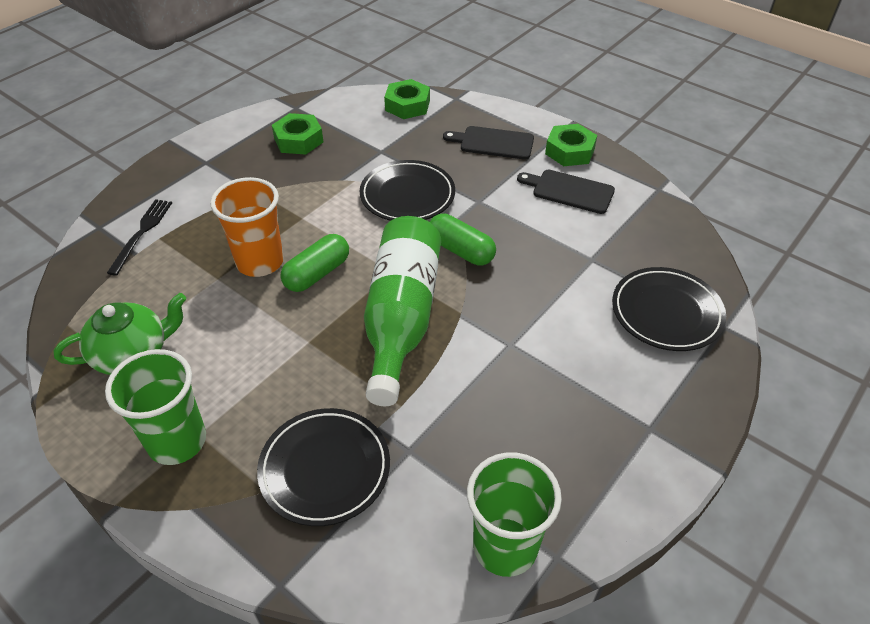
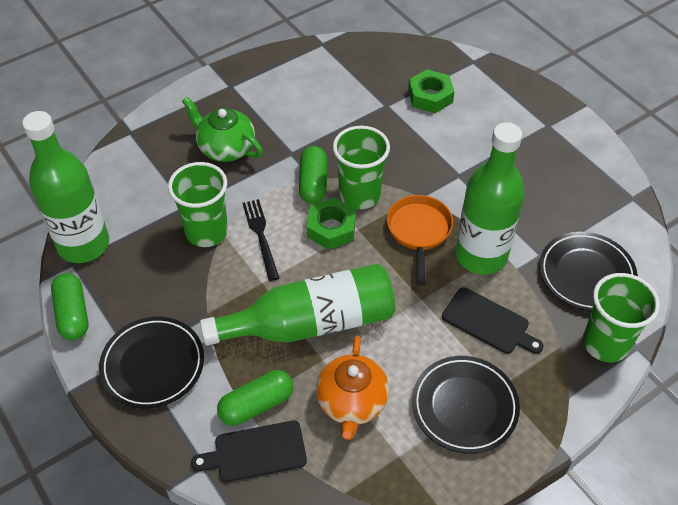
green bottle: 1 -> 3
green capsule: 2 -> 3
green cup: 2 -> 3
green nut: 3 -> 2
orange cup: 1 -> 0
orange pan: 0 -> 1
orange teapot: 0 -> 1

